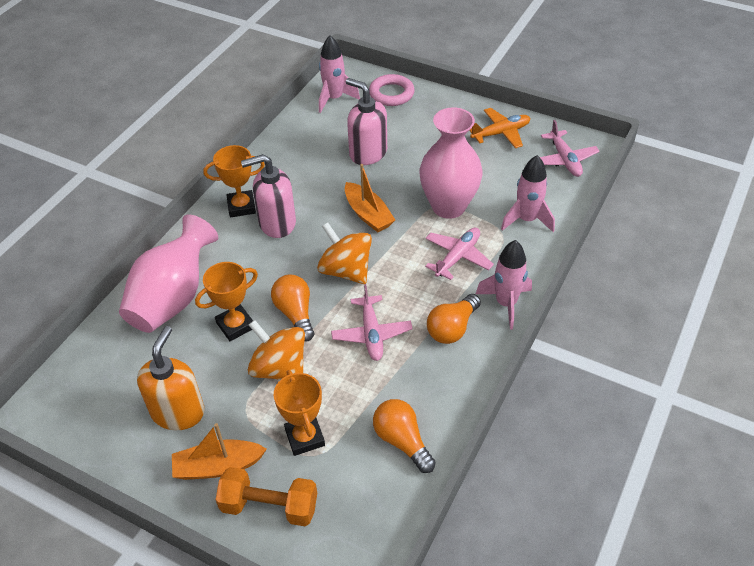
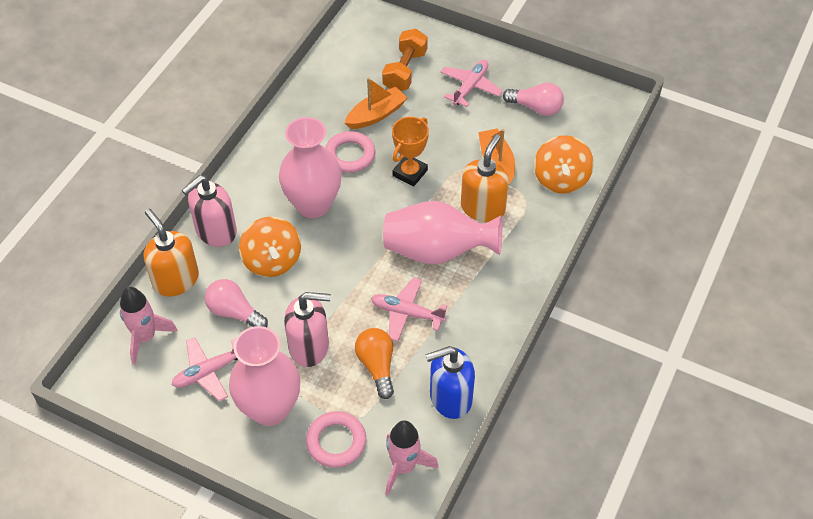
blue soap dispenser: 0 -> 1
orange light bulb: 3 -> 1
orange plane: 1 -> 0
orange soap dispenser: 1 -> 2
orange trophy: 3 -> 1
pink light bulb: 0 -> 2
pink ring: 1 -> 2
pink rocket: 3 -> 2
pink vase: 2 -> 3

